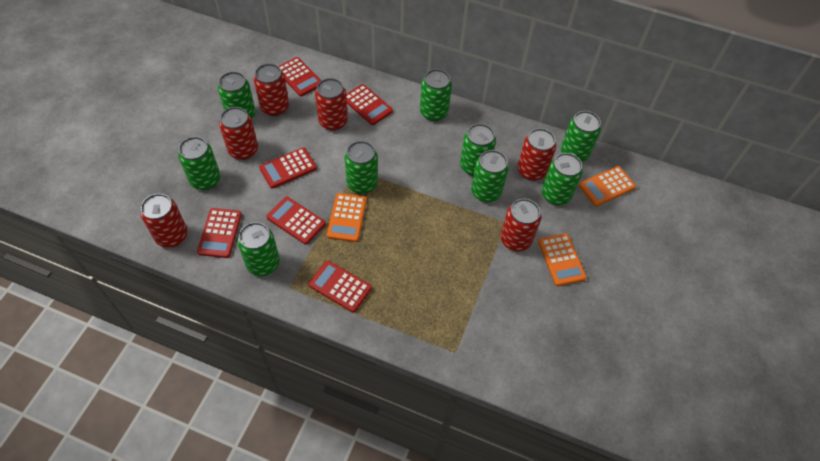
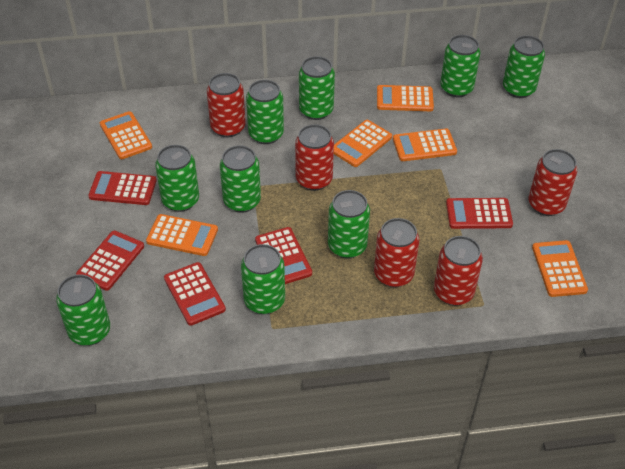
orange calculator: 3 -> 6
red calculator: 6 -> 5
red can: 6 -> 5

